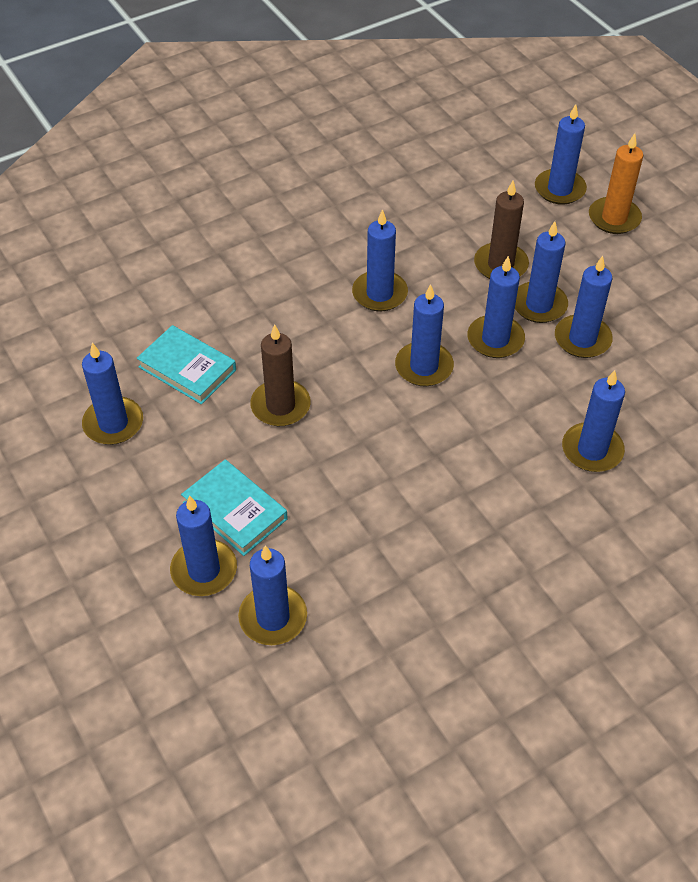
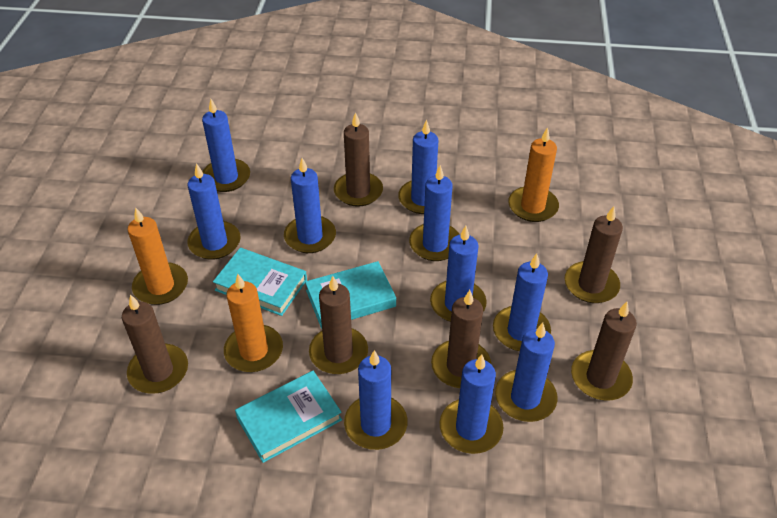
brown candle: 2 -> 6
orange candle: 1 -> 3
turquoise book: 2 -> 3

